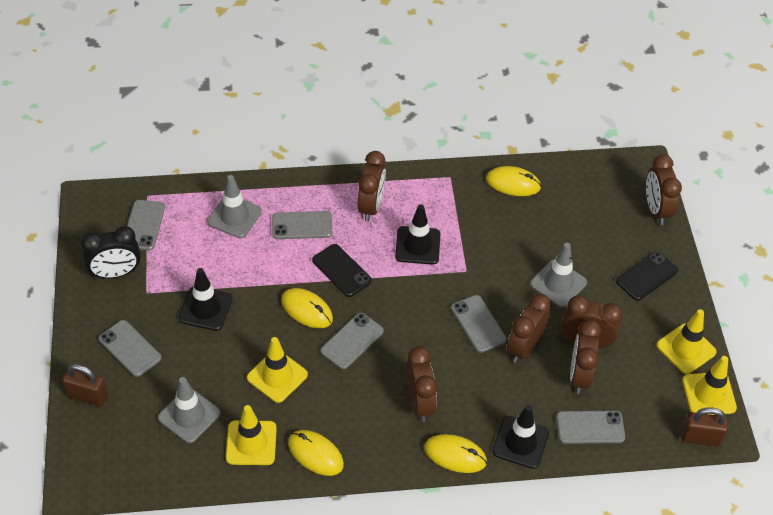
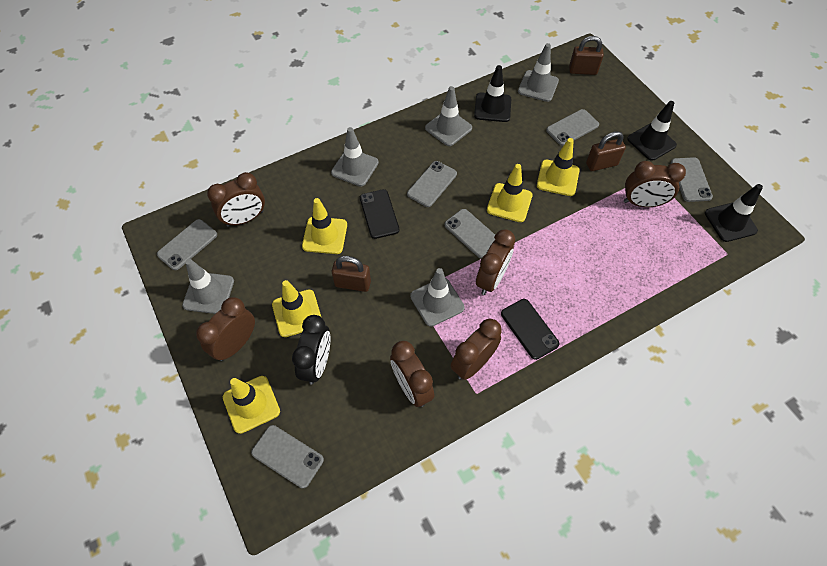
brown padlock: 2 -> 3
grey traffic cone: 3 -> 5
yellow mouse: 4 -> 0
yellow traffic cone: 4 -> 5

